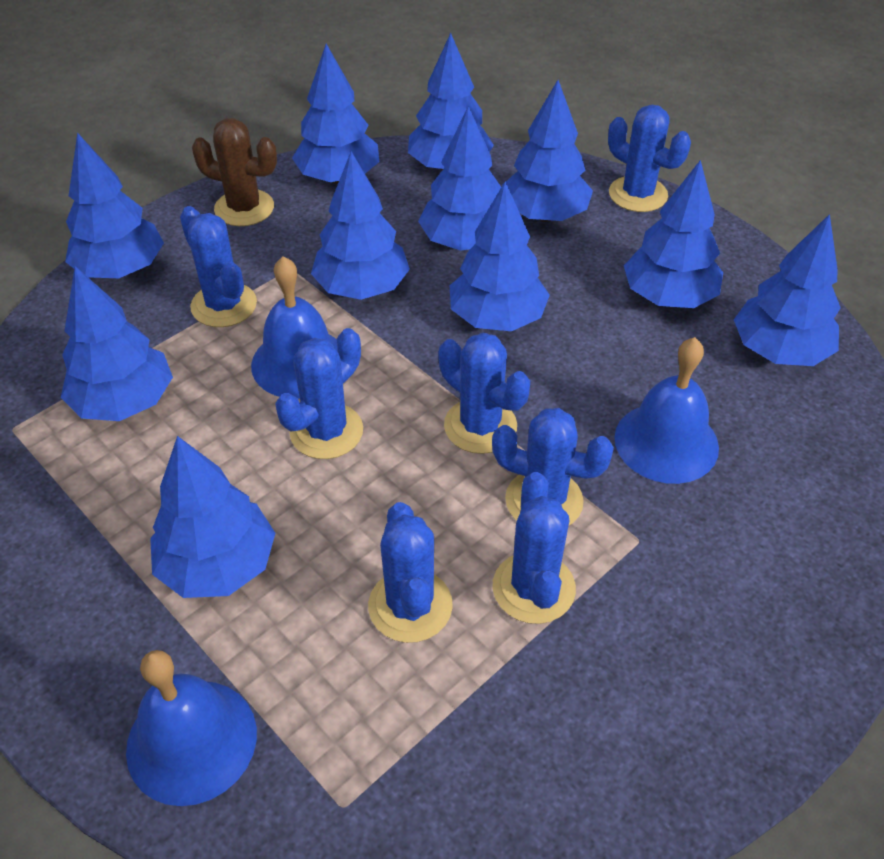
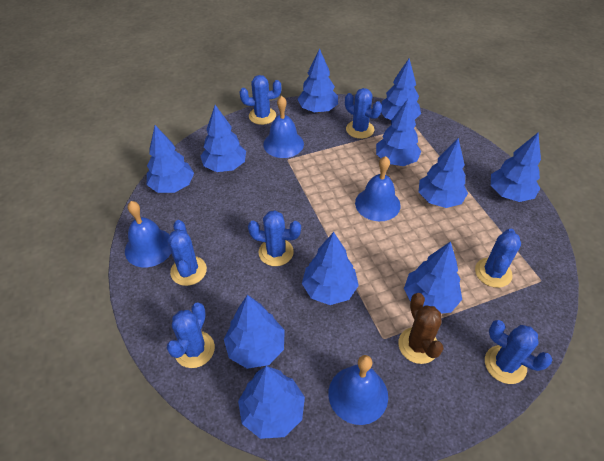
blue bell: 3 -> 4

